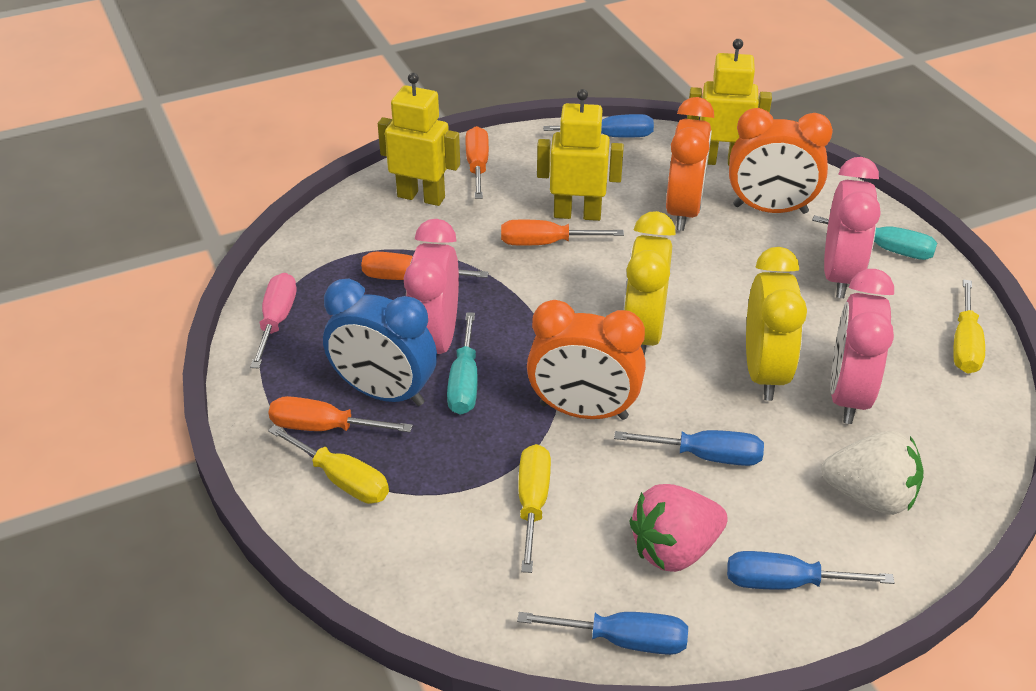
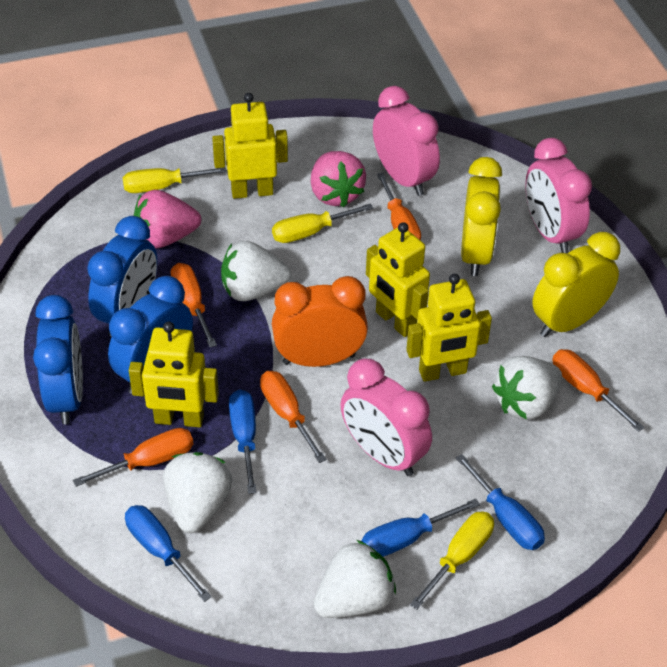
blue clock: 1 -> 3
orange clock: 3 -> 1
orange screwdriver: 4 -> 5
pink screwdriver: 1 -> 0
pink strawberry: 1 -> 2
turquoise screwdriver: 2 -> 0
white strawberry: 1 -> 4
yellow robot: 3 -> 4

